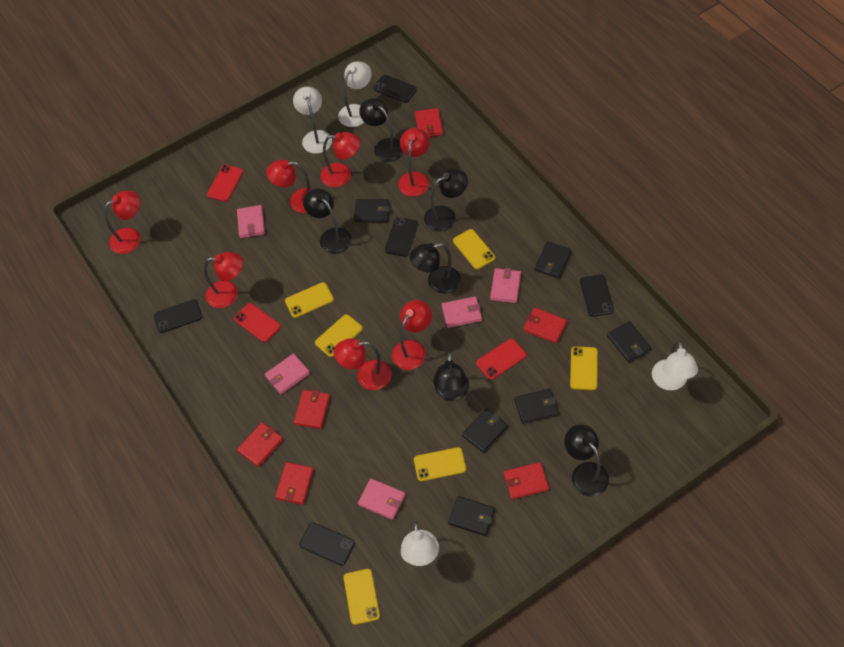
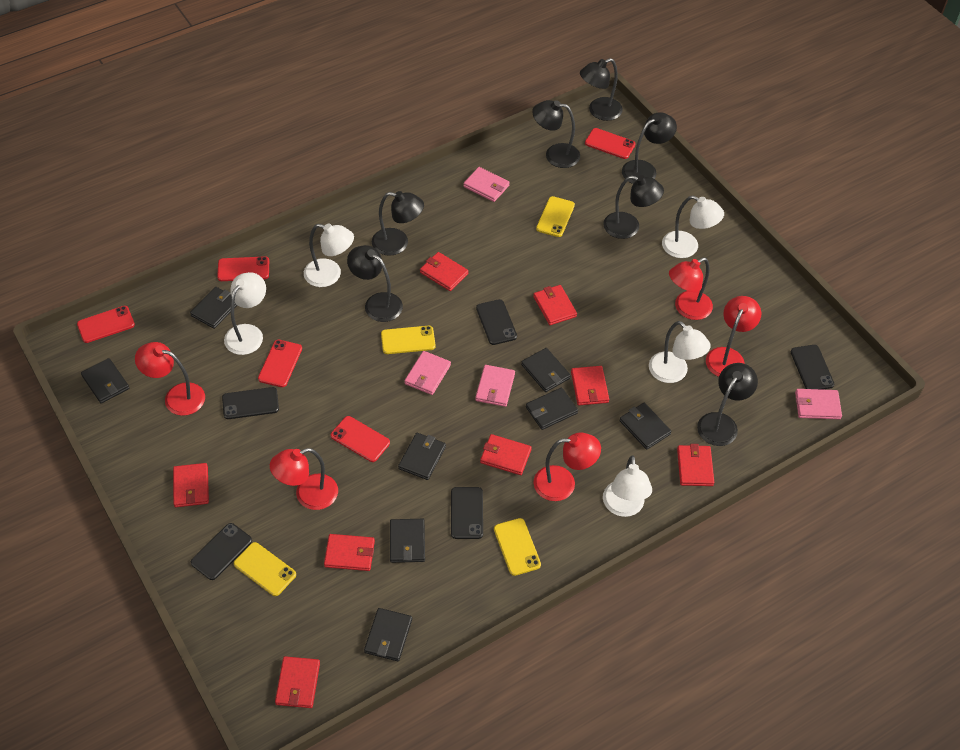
black lamp: 6 -> 7
black wallet: 6 -> 8
pink wallet: 5 -> 4
red lamp: 7 -> 5
red phone: 3 -> 5
red wallet: 6 -> 8
white lamp: 4 -> 5
yellow phone: 6 -> 4

